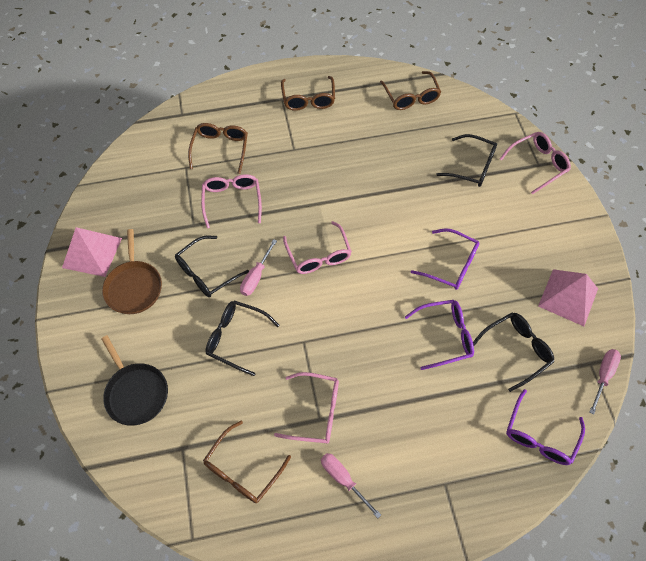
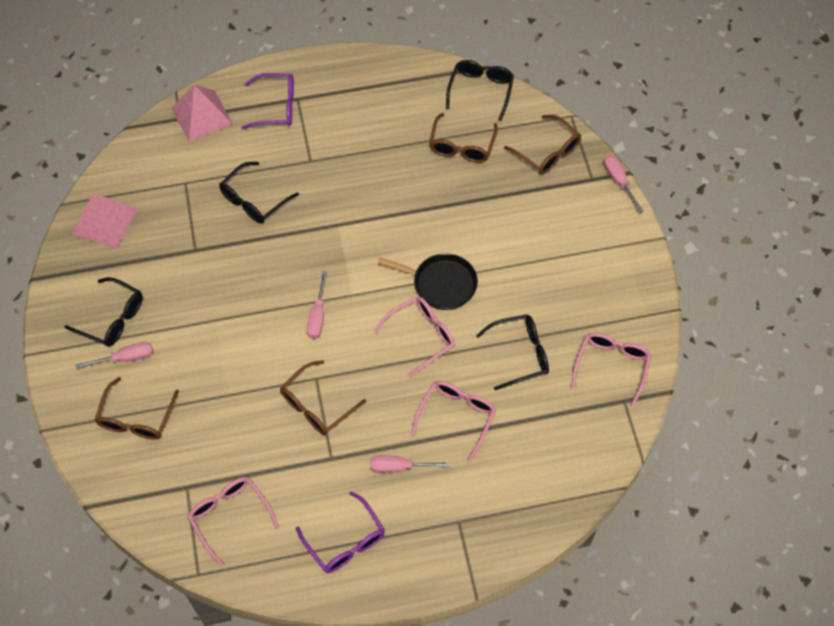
brown pan: 1 -> 0
pink screwdriver: 3 -> 4
purple glasses: 3 -> 2

